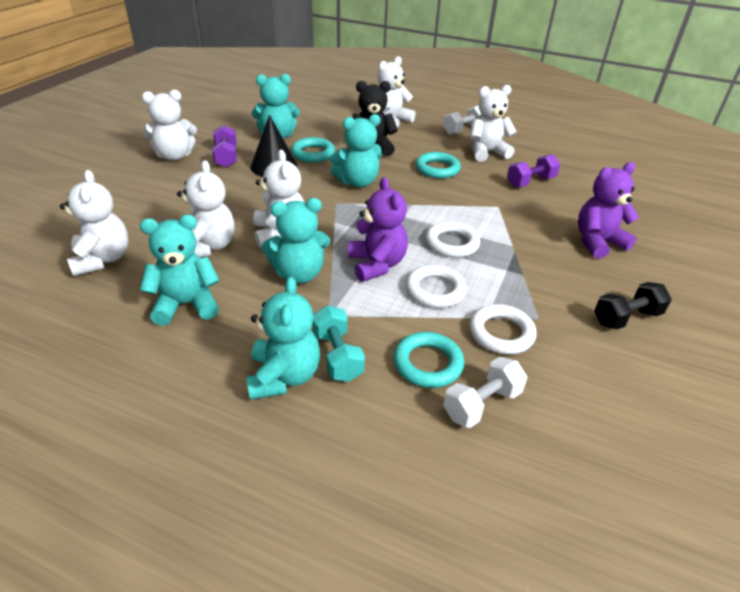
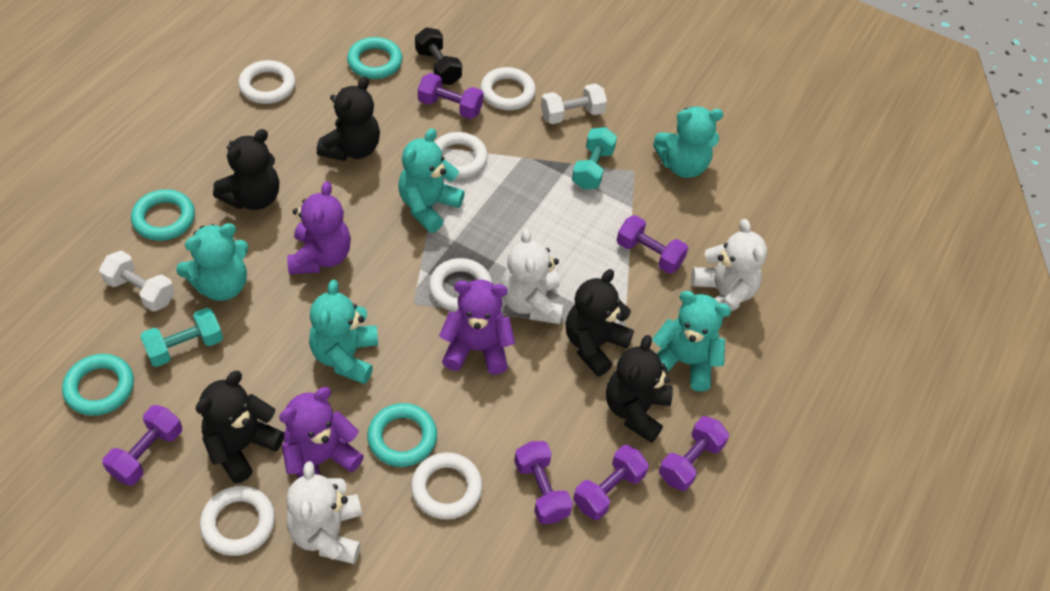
black cone: 1 -> 0
black teddy bear: 1 -> 5
purple dumbbell: 2 -> 6
purple teddy bear: 2 -> 3
turquoise dumbbell: 1 -> 2
turquoise ring: 3 -> 4
white ring: 3 -> 6
white teddy bear: 6 -> 3

